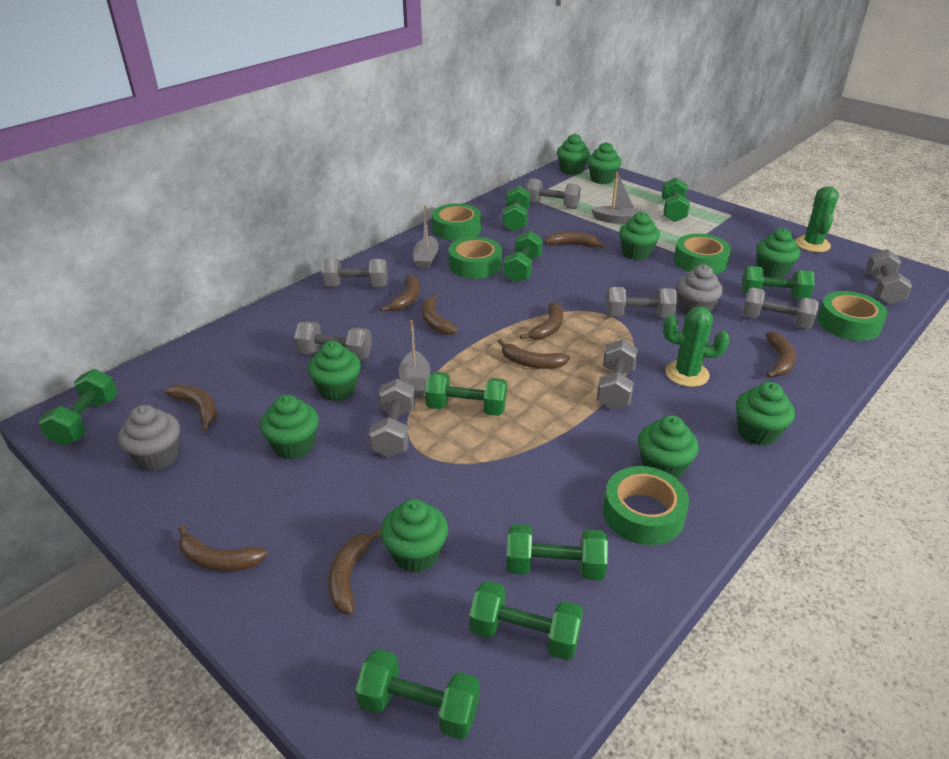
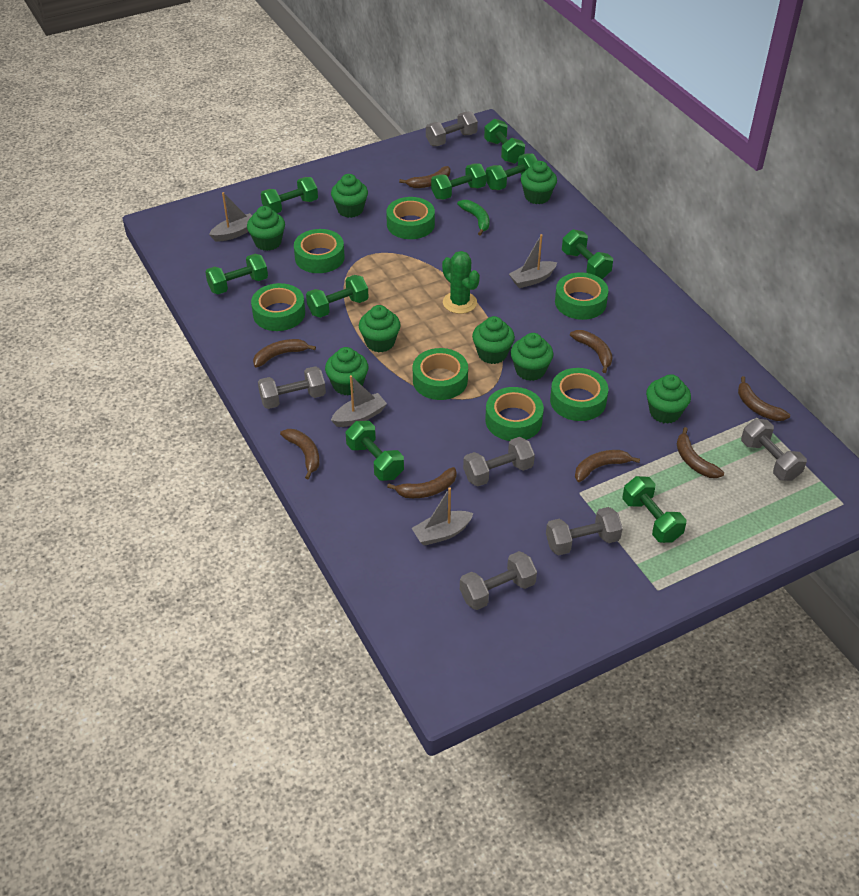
brown banana: 9 -> 8
green banana: 0 -> 1
green cactus: 2 -> 1
green cupcake: 9 -> 8
green tape: 5 -> 7
grey boat: 3 -> 4
grey cupcake: 2 -> 0
grey dumbbell: 8 -> 6

